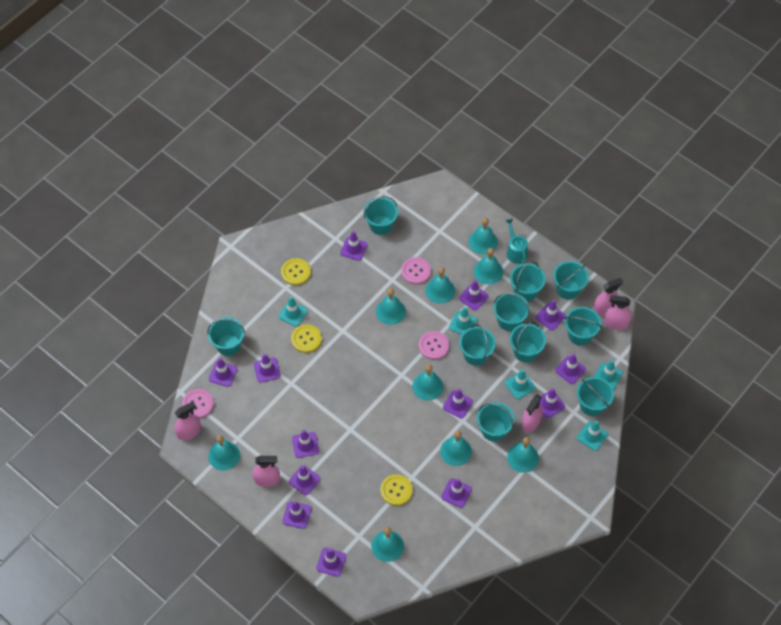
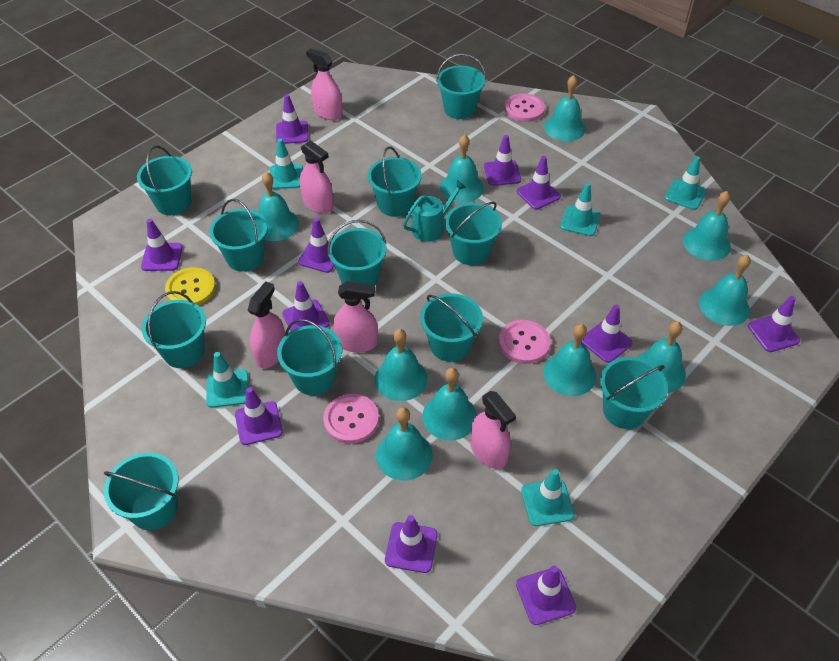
purple traffic cone: 13 -> 11
turquoise bell: 9 -> 10
turquoise bucket: 10 -> 11
yellow button: 3 -> 1

